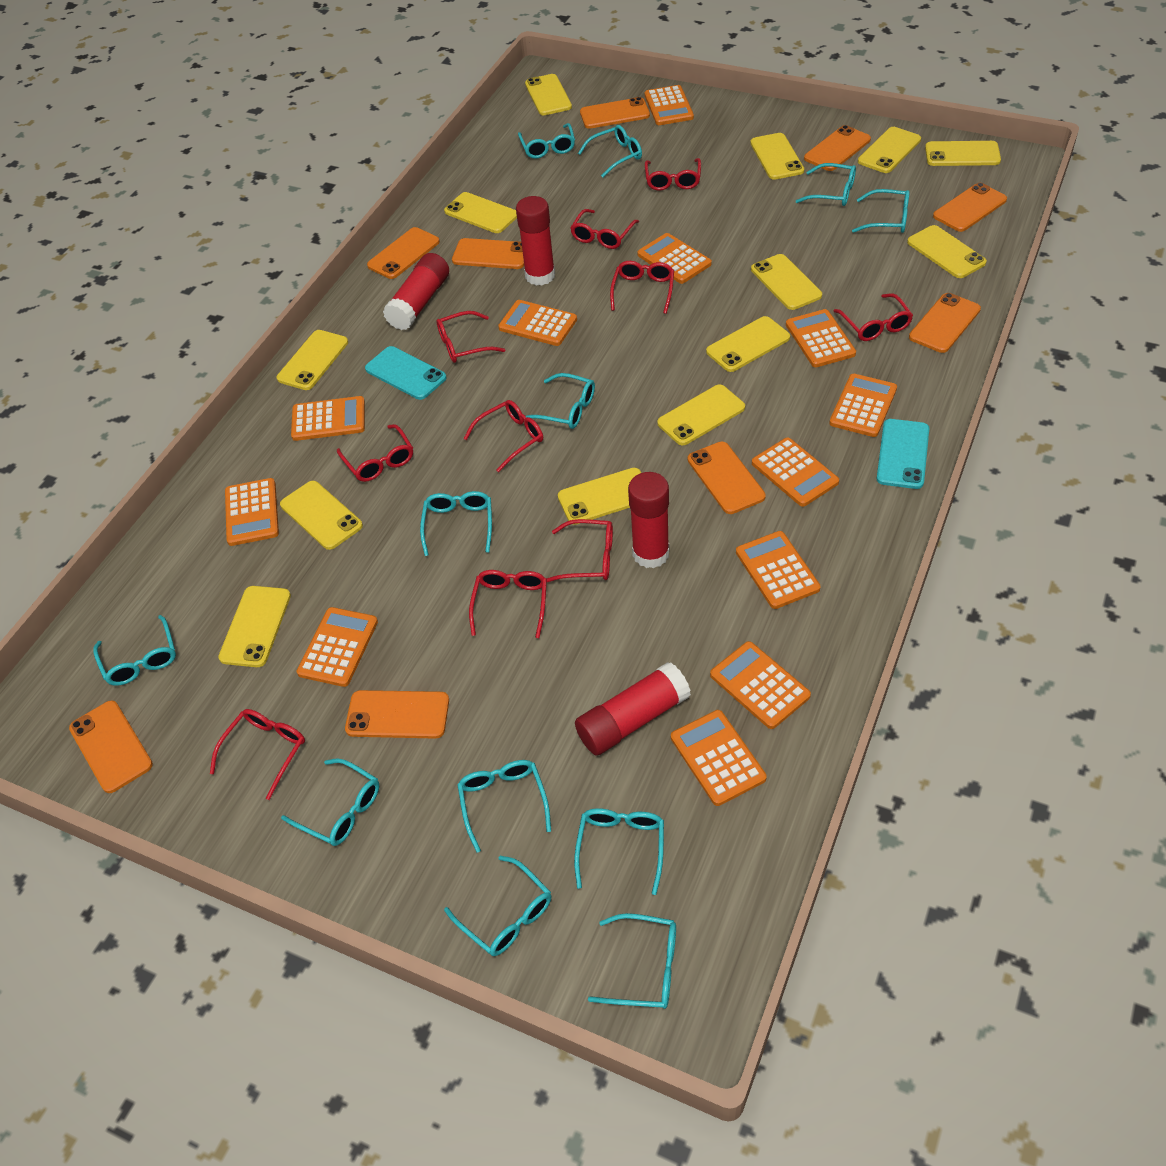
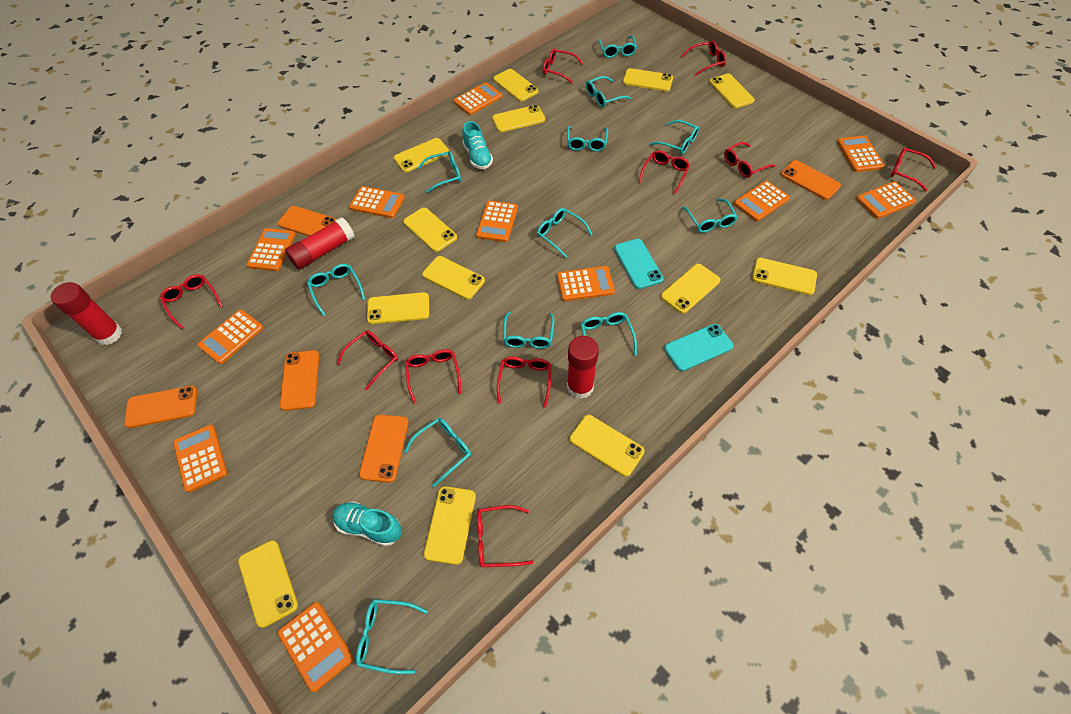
orange calculator: 12 -> 11
orange phone: 9 -> 5
red glue stick: 4 -> 3
turquoise shoe: 0 -> 2

